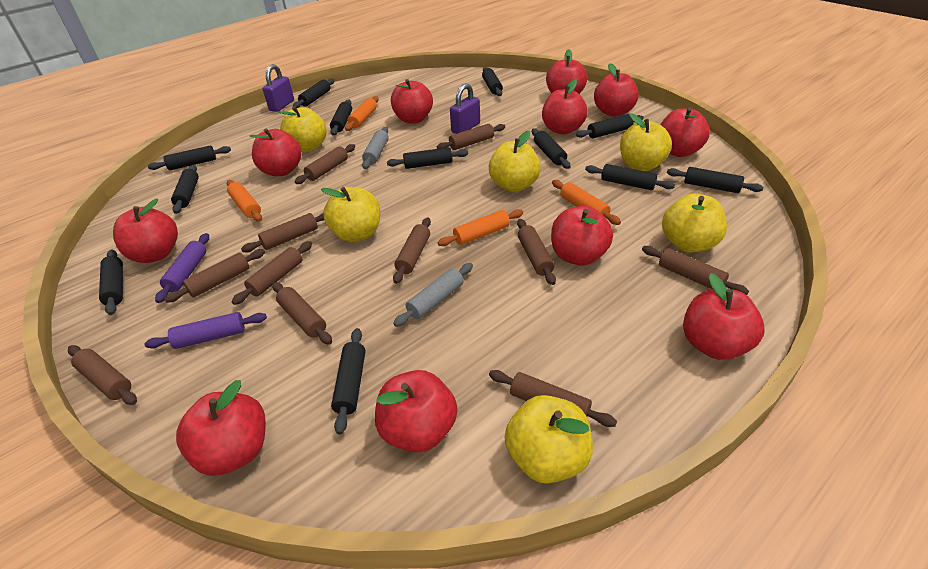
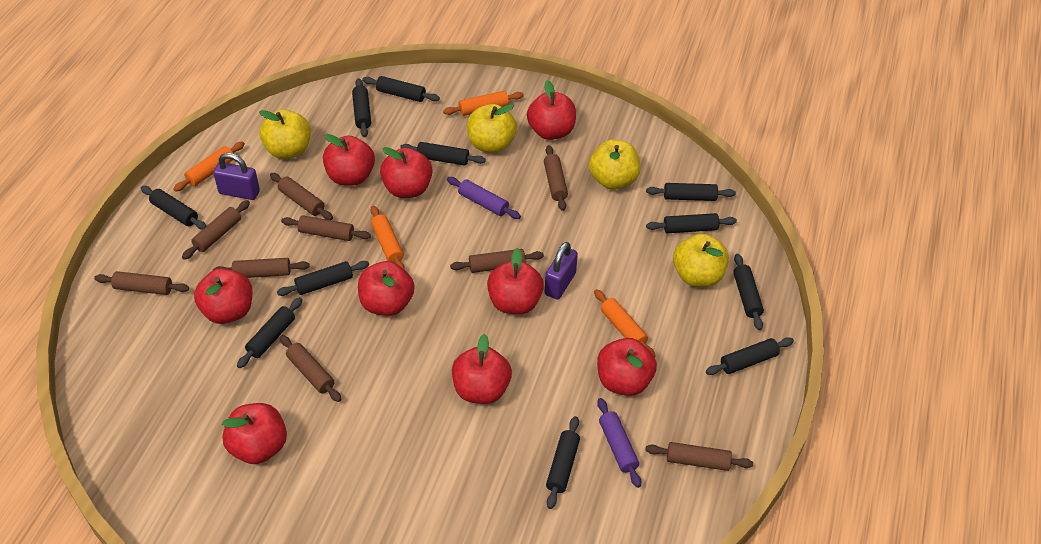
black rolling pin: 12 -> 11
brown rolling pin: 11 -> 9
grey rolling pin: 2 -> 0
red apple: 11 -> 9
yellow apple: 6 -> 4

